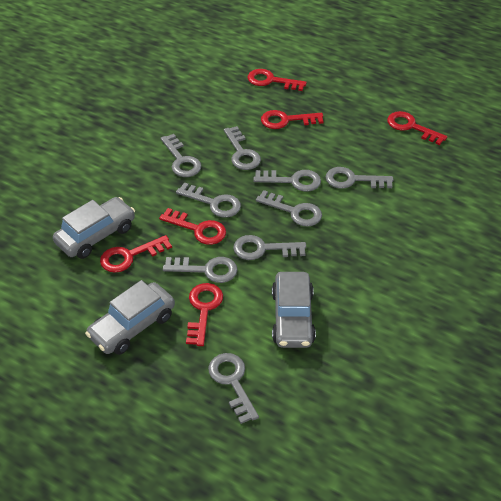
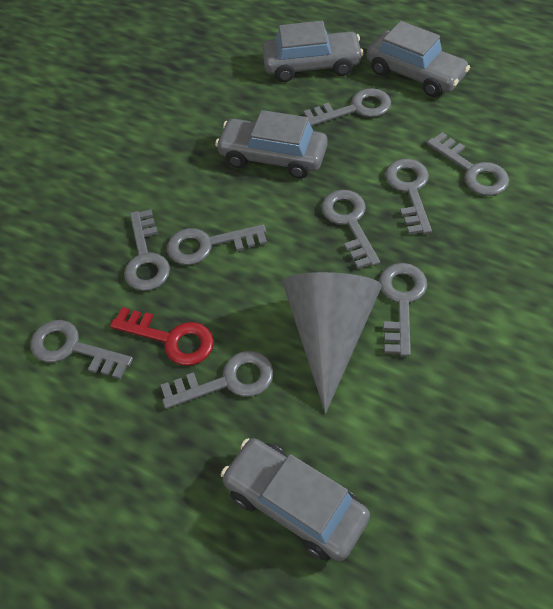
grey car: 3 -> 4
grey cone: 0 -> 1
red key: 6 -> 1

